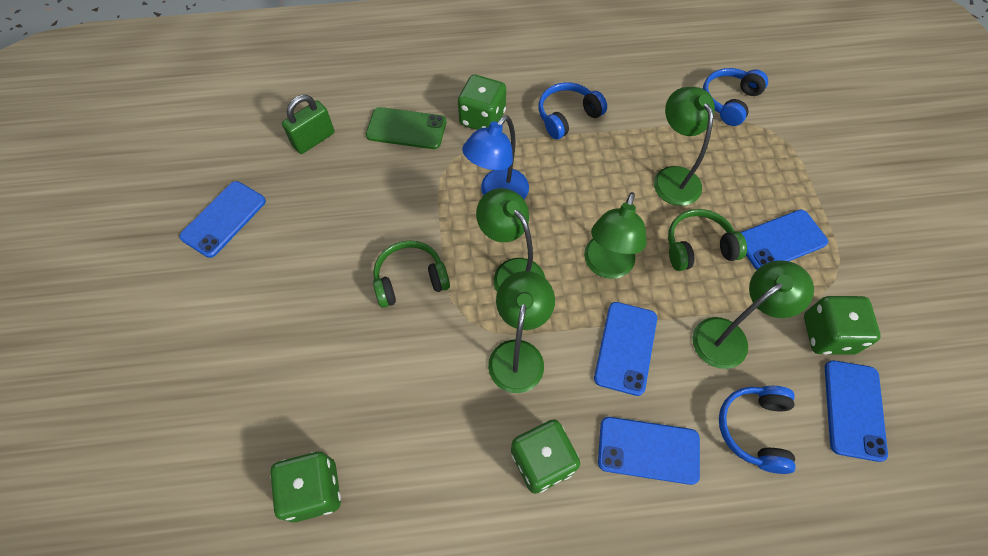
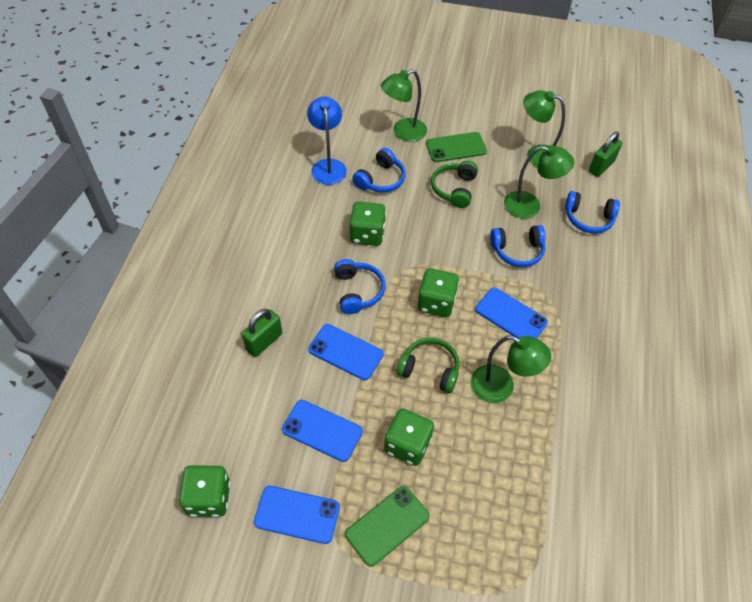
blue headphones: 3 -> 4
blue phone: 5 -> 4
green lamp: 5 -> 4
green padlock: 1 -> 2
green phone: 1 -> 2

